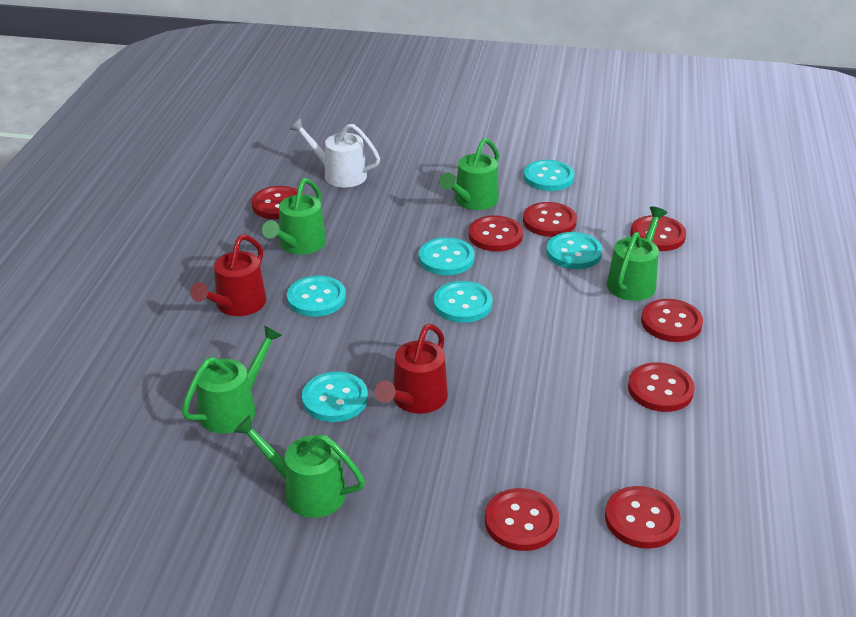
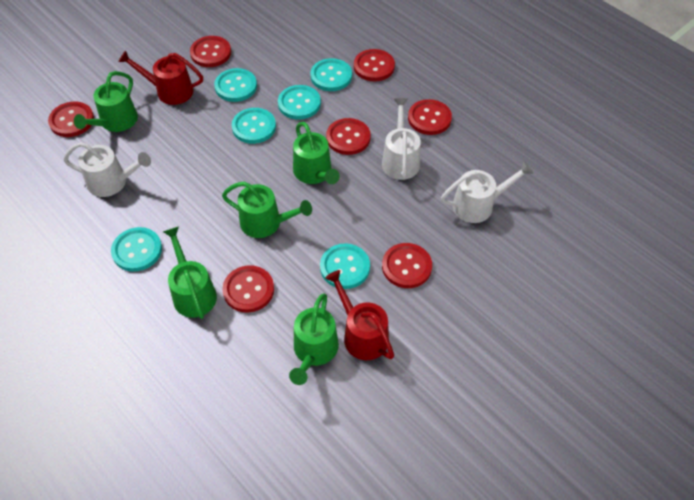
red button: 8 -> 7
white watering can: 1 -> 3

